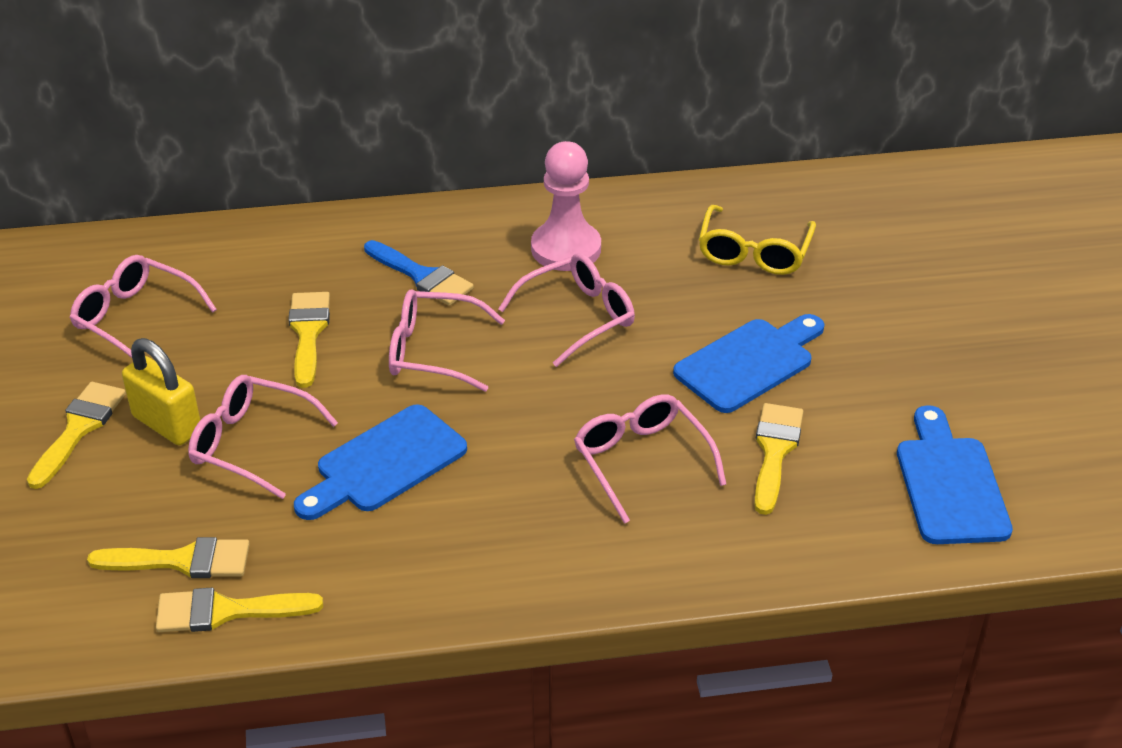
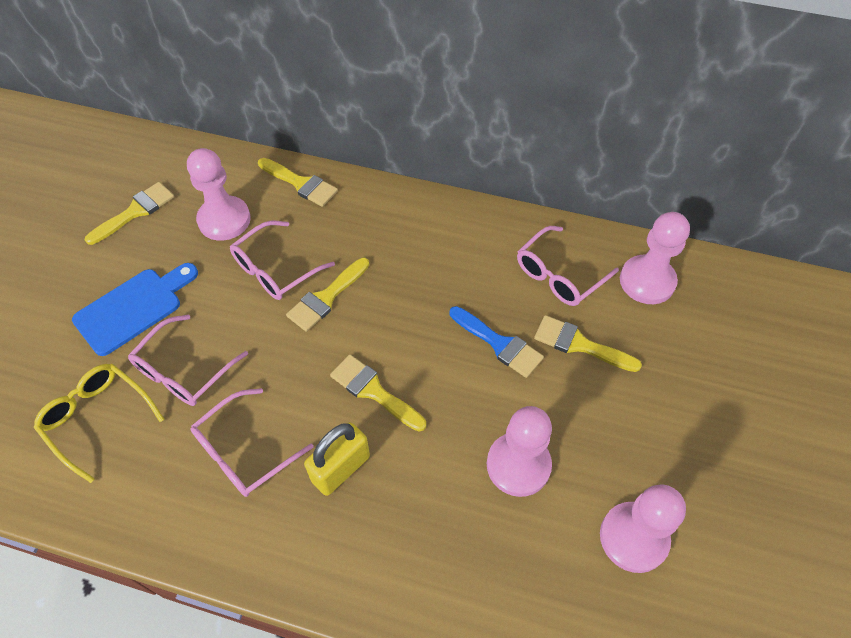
blue cutting board: 3 -> 1
pink glasses: 5 -> 4
pink pawn: 1 -> 4

